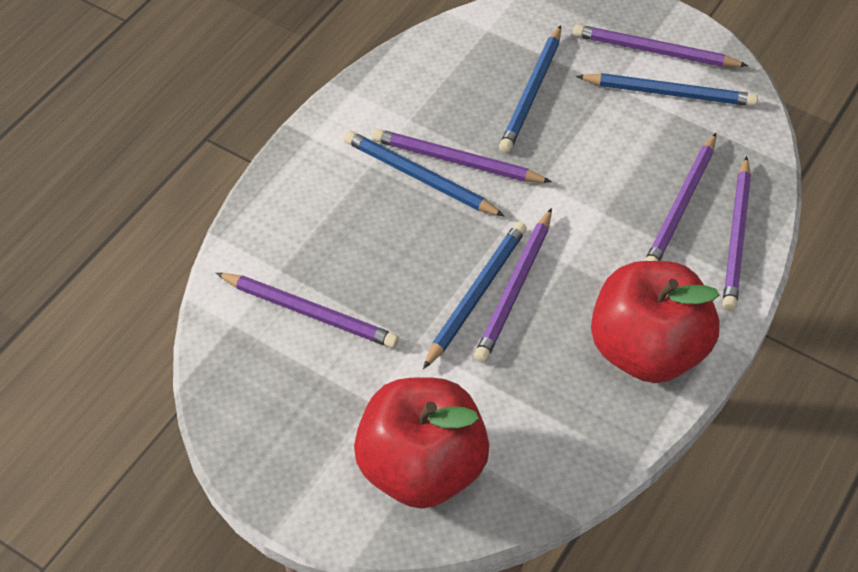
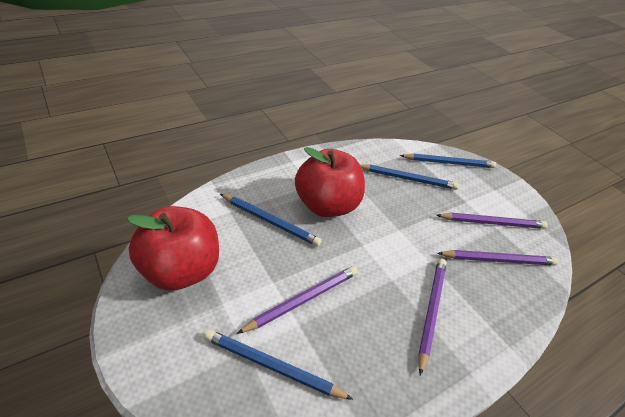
purple pencil: 6 -> 4

